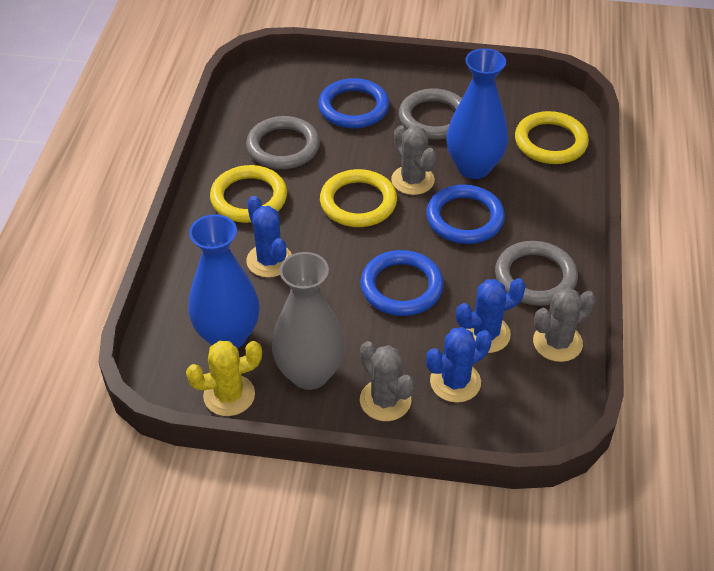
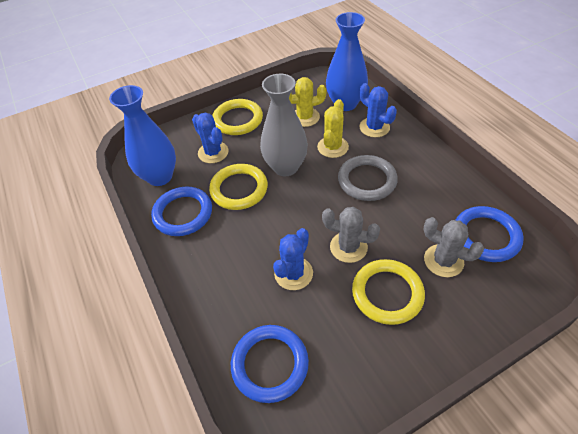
grey cactus: 3 -> 2
grey ring: 3 -> 1
yellow cactus: 1 -> 2

